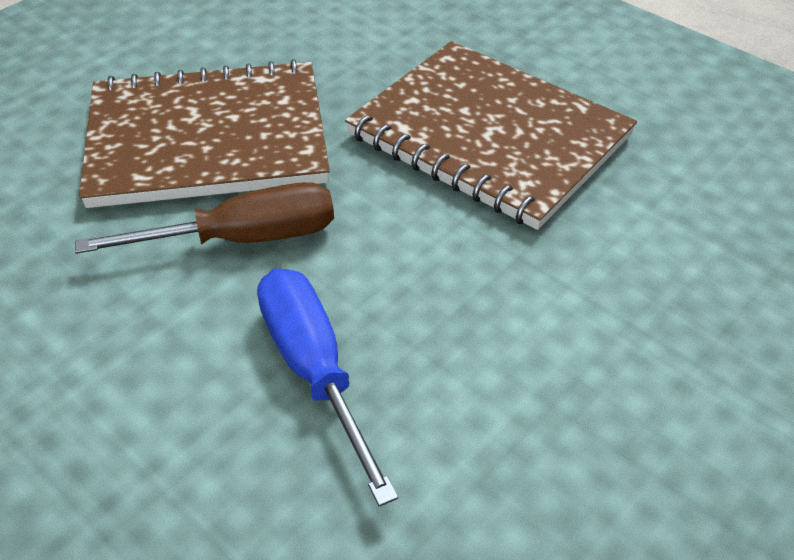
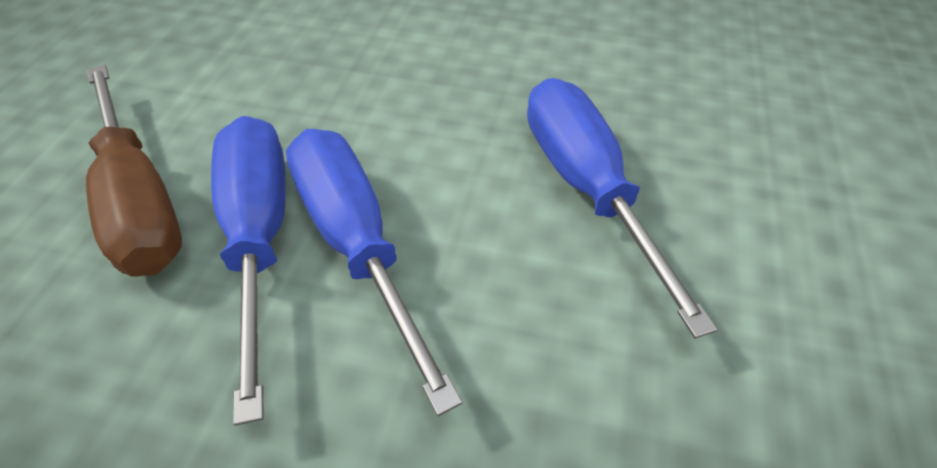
blue screwdriver: 1 -> 3
brown notebook: 2 -> 0

